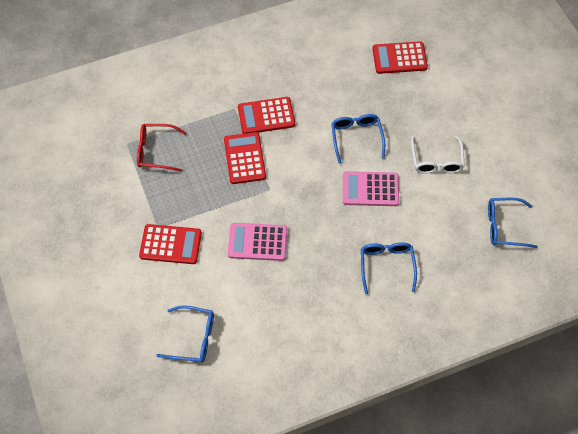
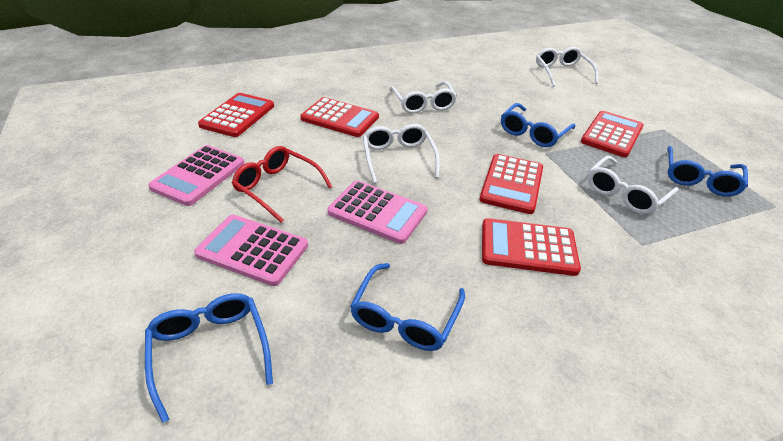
pink calculator: 2 -> 3
red calculator: 4 -> 5
white glasses: 1 -> 4

